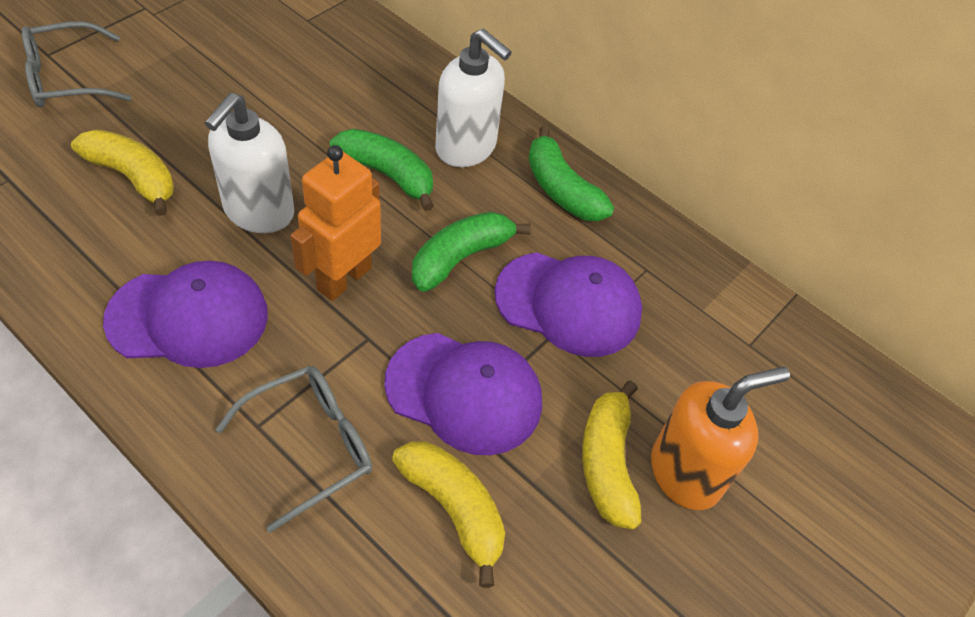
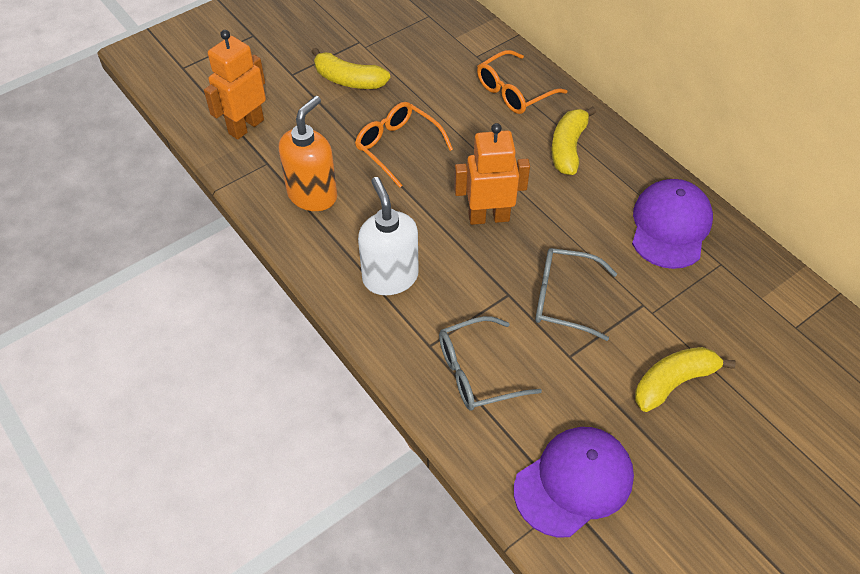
green banana: 3 -> 0
orange glasses: 0 -> 2
orange robot: 1 -> 2
purple cap: 3 -> 2
white soap dispenser: 2 -> 1

